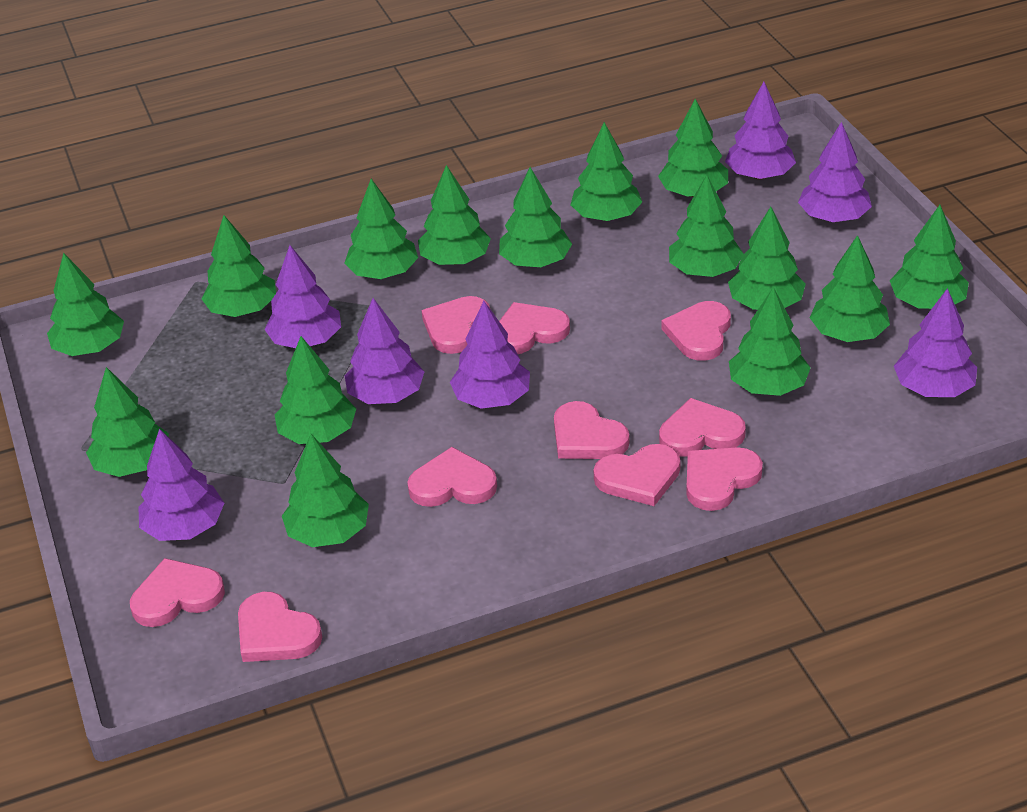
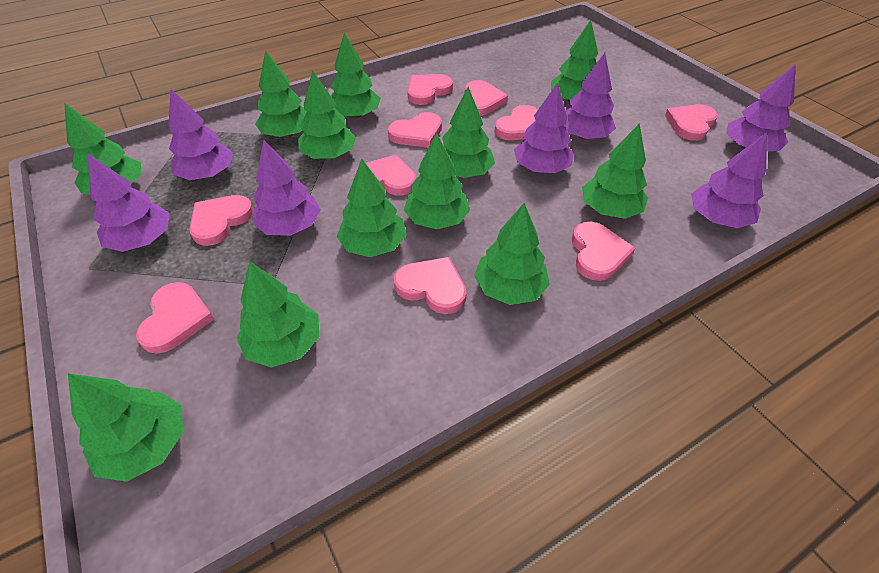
green tree: 15 -> 12

